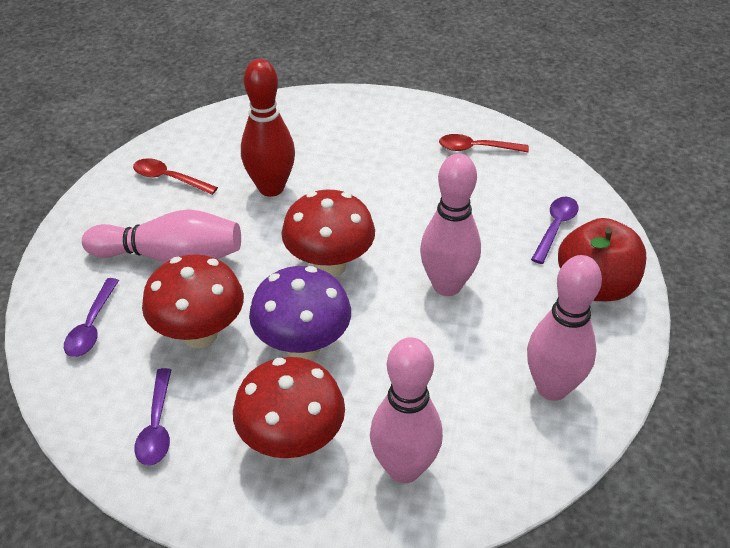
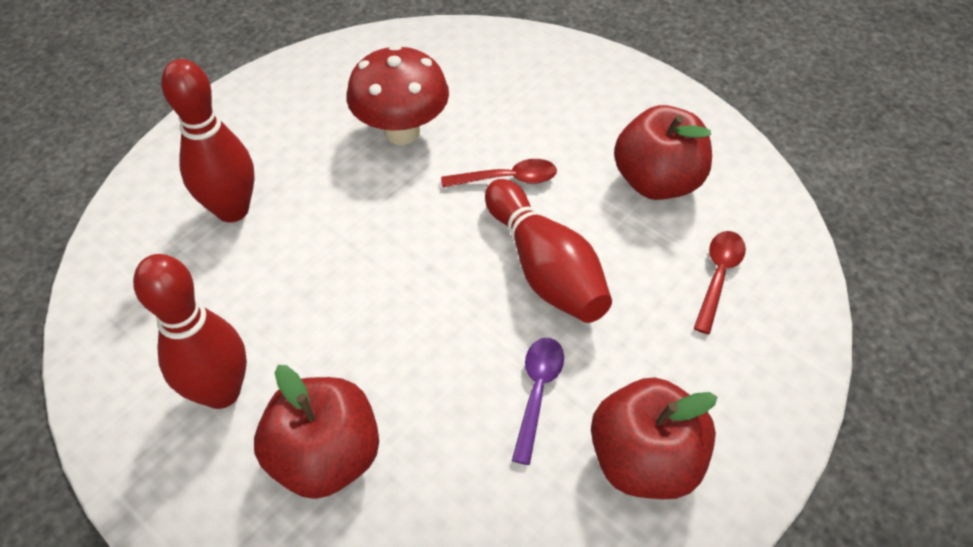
pink bowling pin: 4 -> 0
purple mushroom: 1 -> 0
purple spoon: 3 -> 1
red apple: 1 -> 3
red bowling pin: 1 -> 3
red mushroom: 3 -> 1

